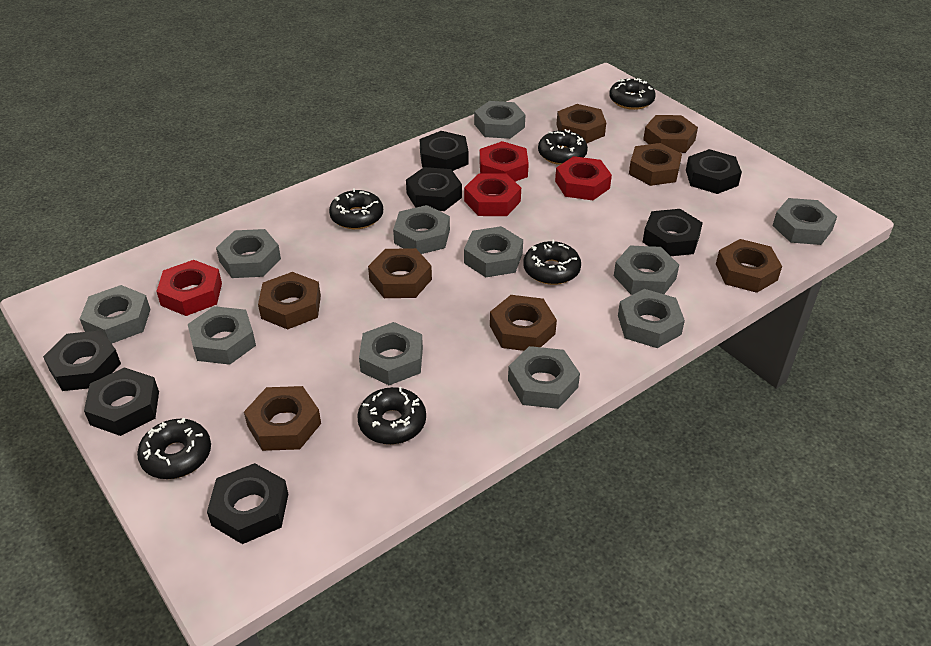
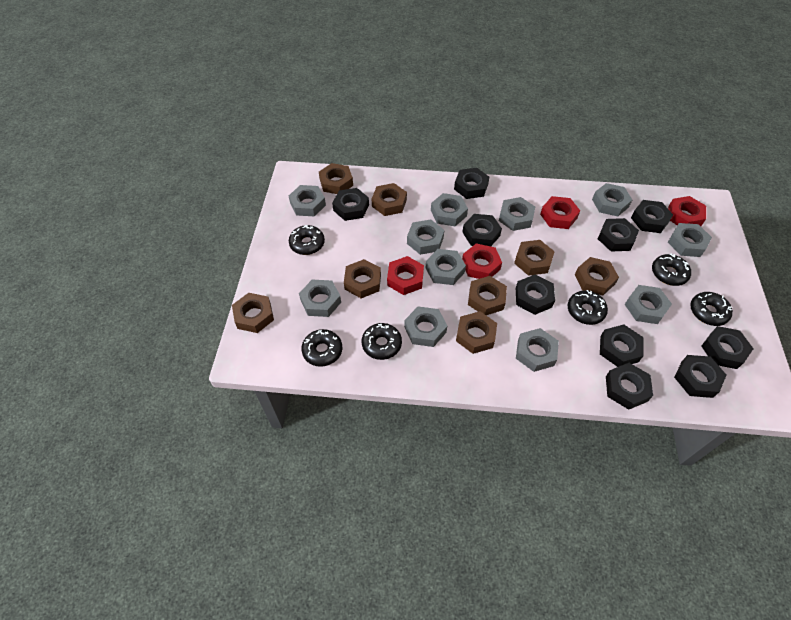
black nut: 7 -> 10

